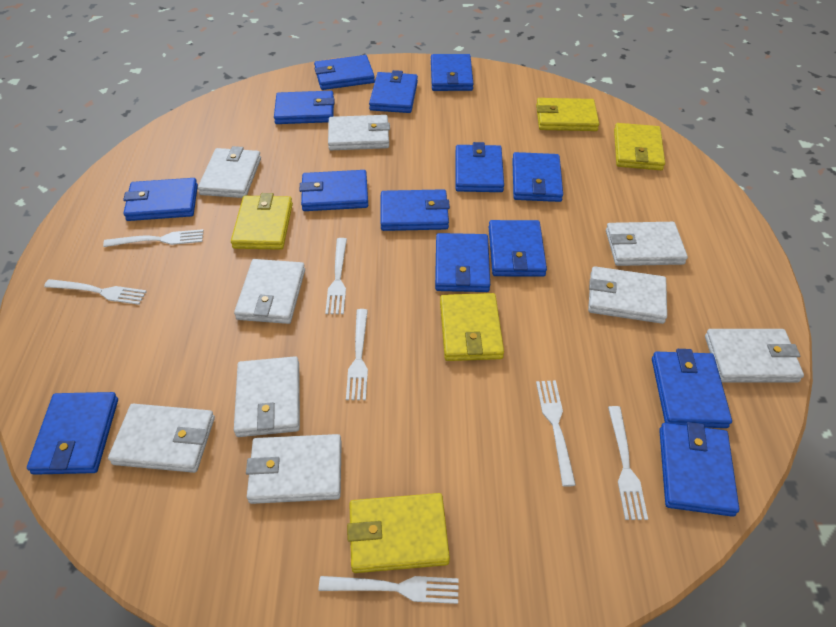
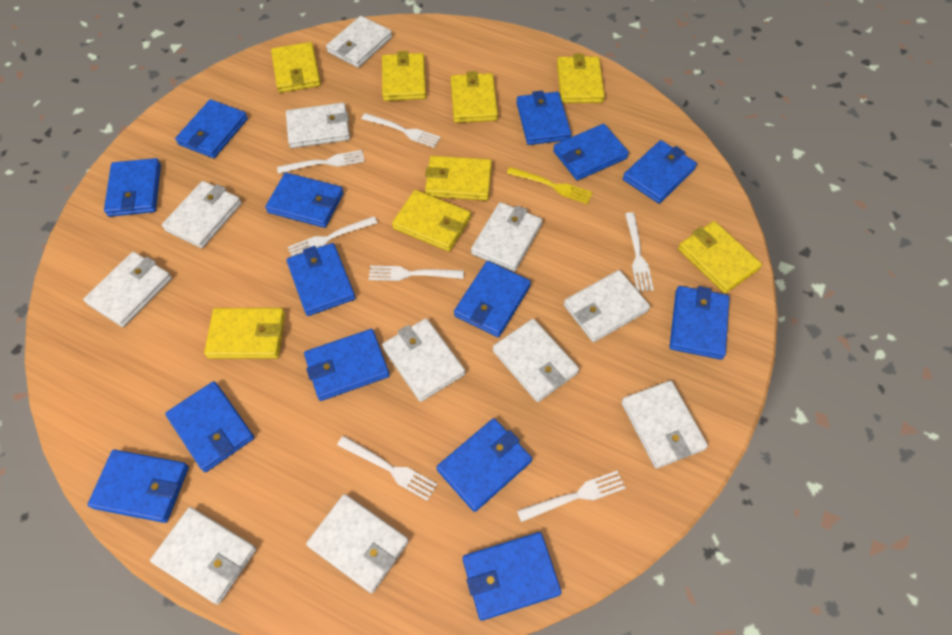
white wallet: 9 -> 11
yellow fork: 0 -> 1
yellow wallet: 5 -> 8

